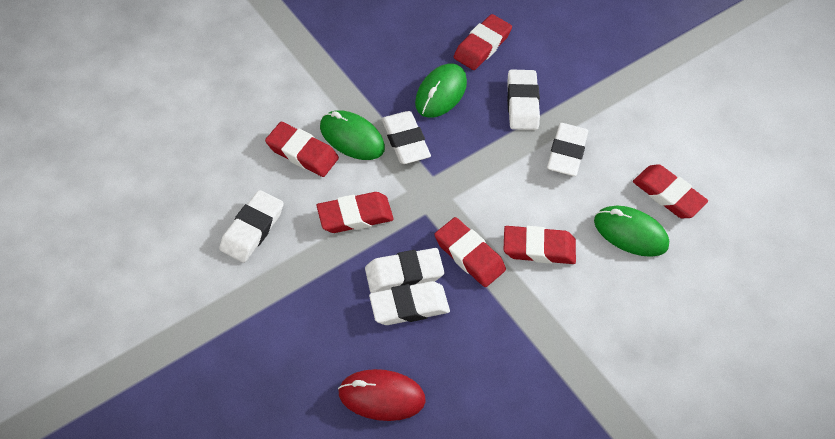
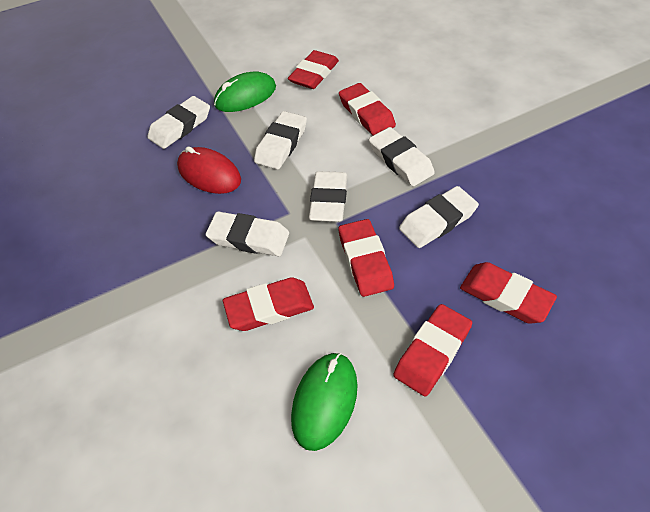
green mouse: 3 -> 2

